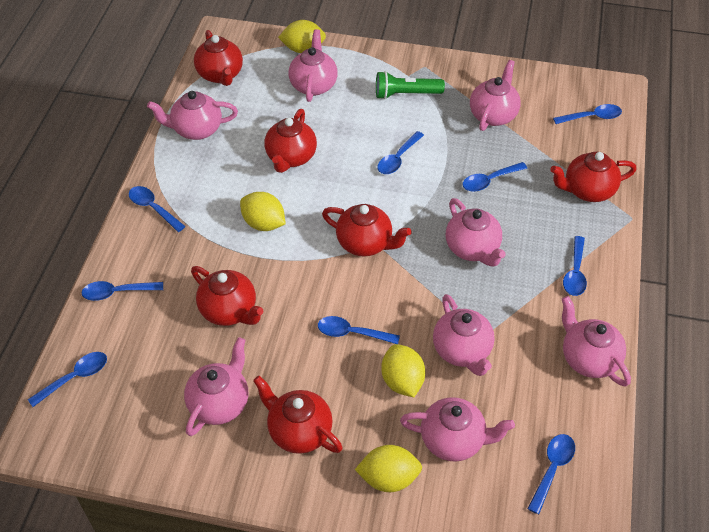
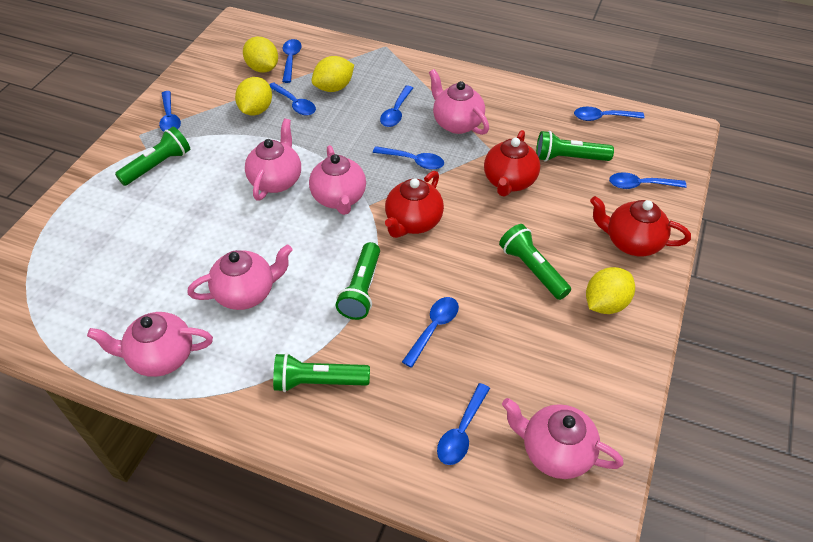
green flashlight: 1 -> 5
pink teapot: 8 -> 6
red teapot: 6 -> 3

